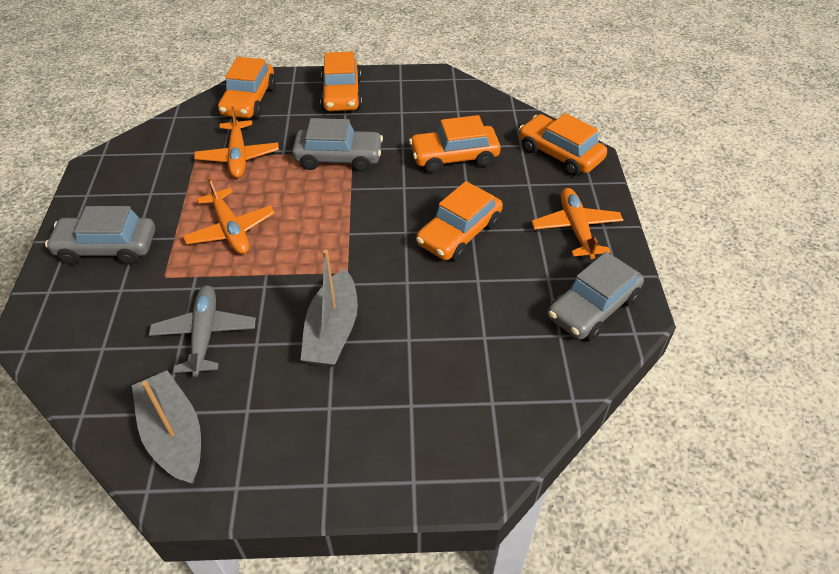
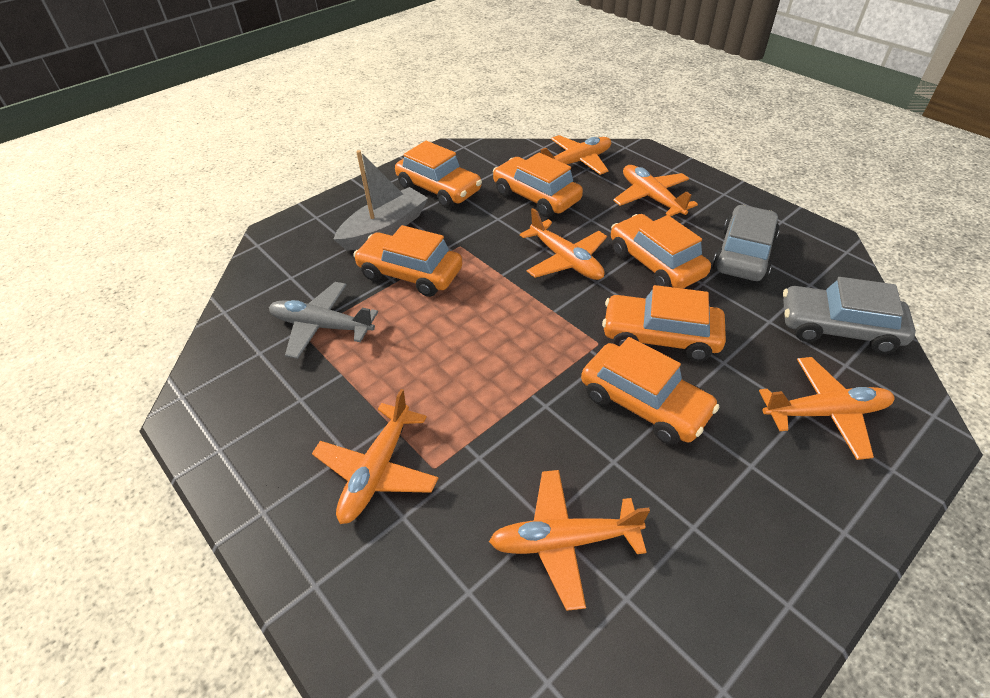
grey boat: 2 -> 1
grey car: 3 -> 2
orange car: 5 -> 6
orange plane: 3 -> 6

